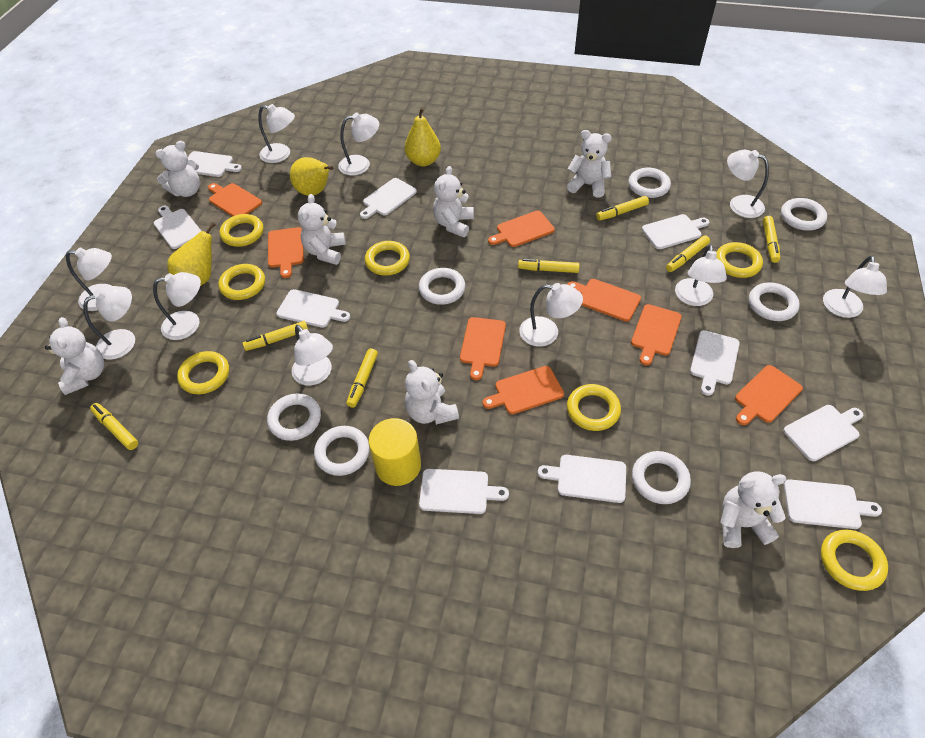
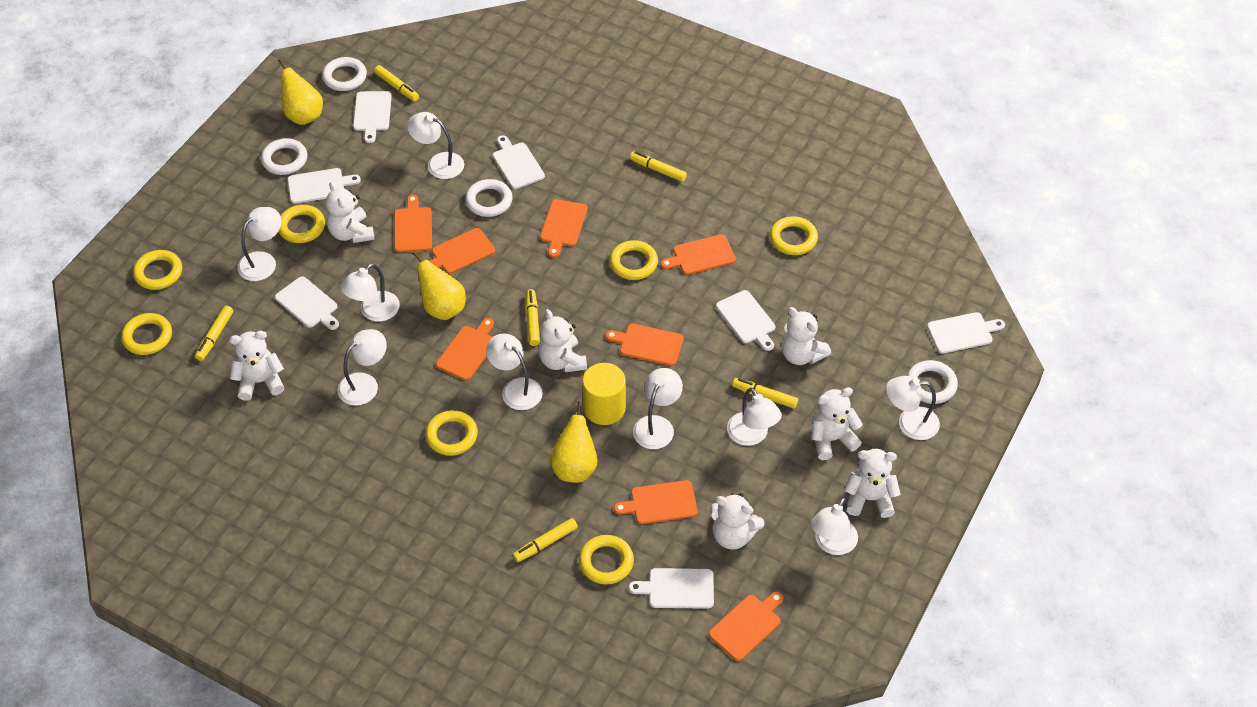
white cutting board: 10 -> 7
white lamp: 10 -> 9
white ring: 7 -> 4
yellow marker: 7 -> 6

